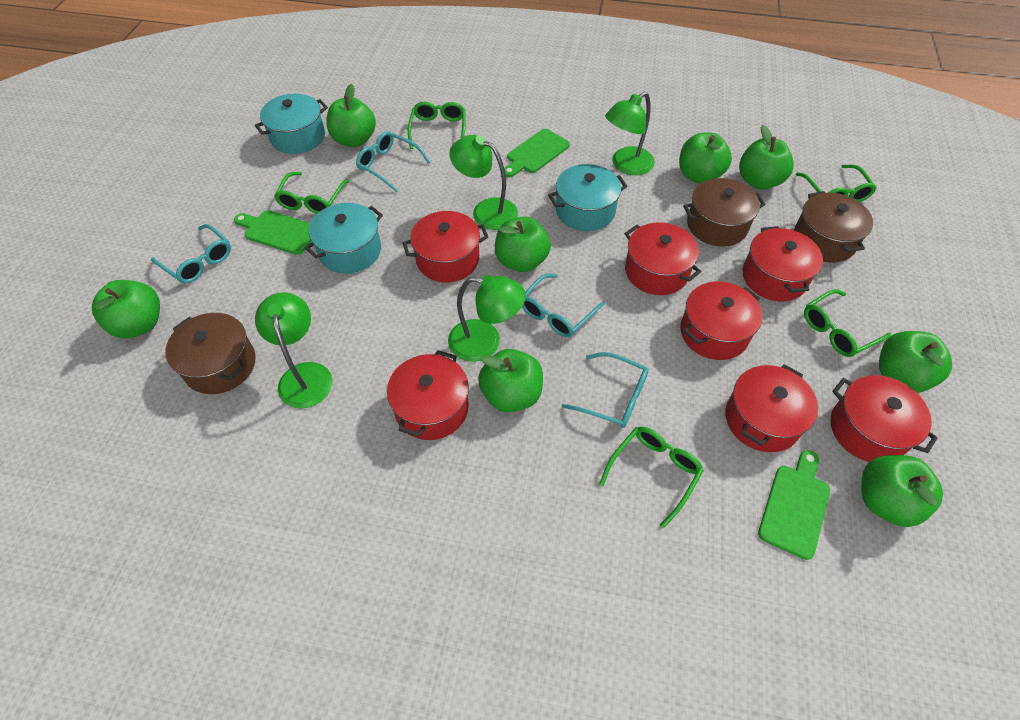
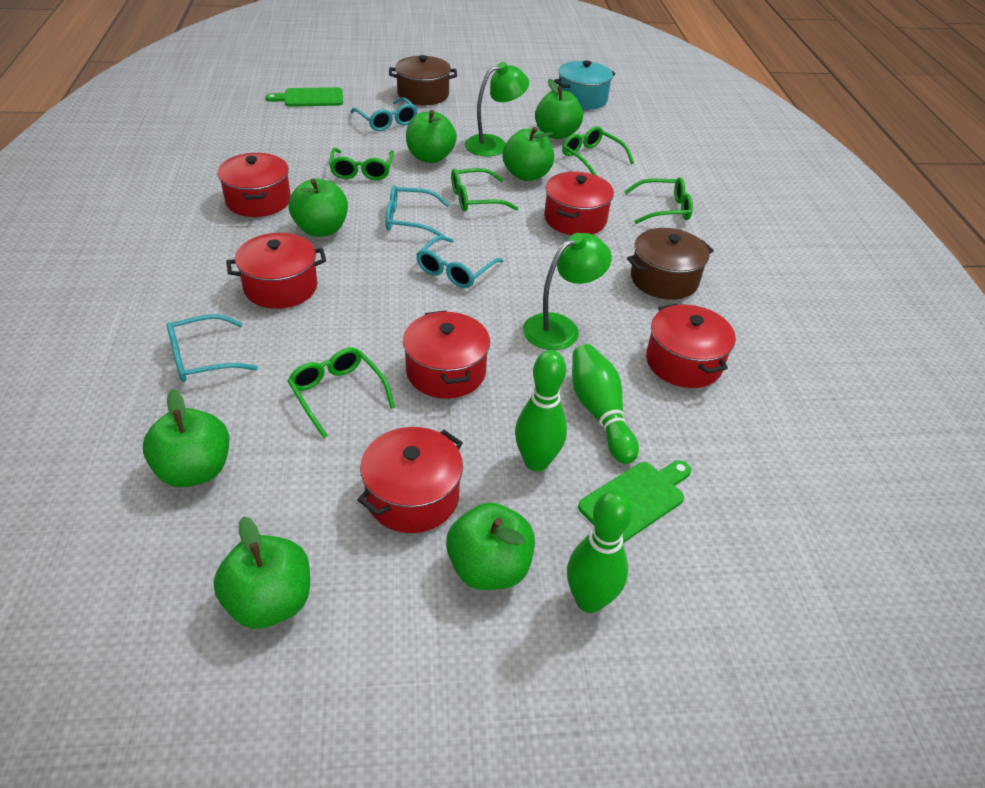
brown pot: 3 -> 2
green apple: 8 -> 7
green bowling pin: 0 -> 3
green cutting board: 3 -> 2
green lamp: 4 -> 2
red pot: 7 -> 6
turquoise pot: 3 -> 1

